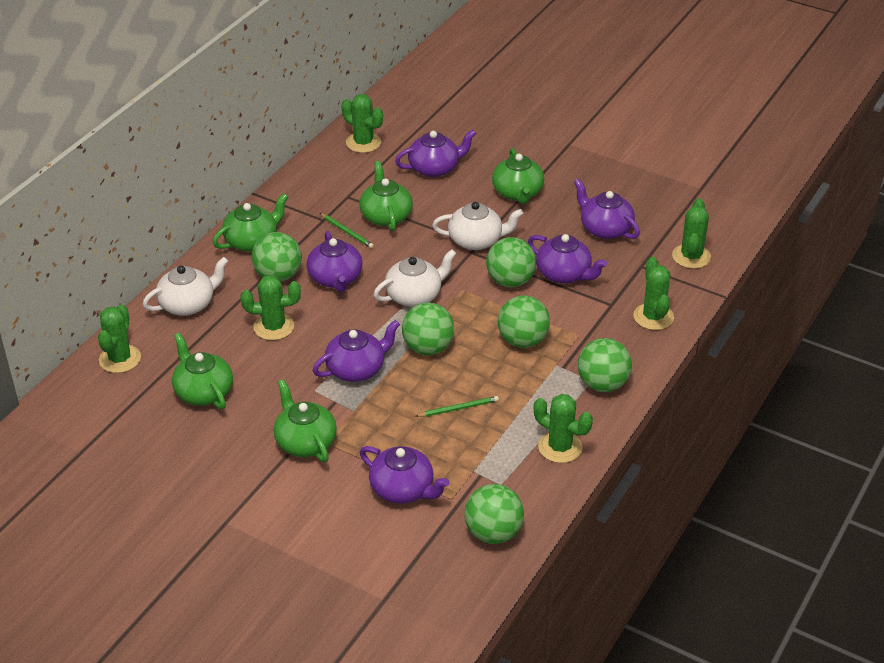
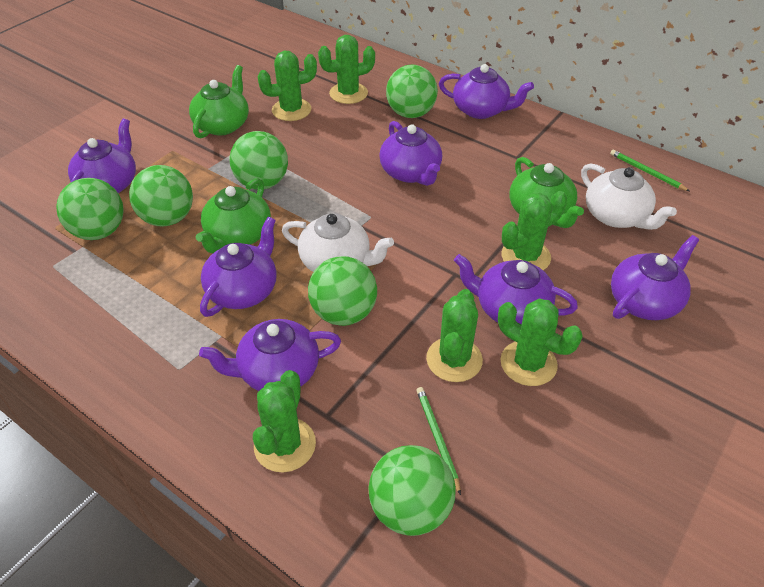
green teapot: 5 -> 3
purple teapot: 6 -> 7
white teapot: 3 -> 2

